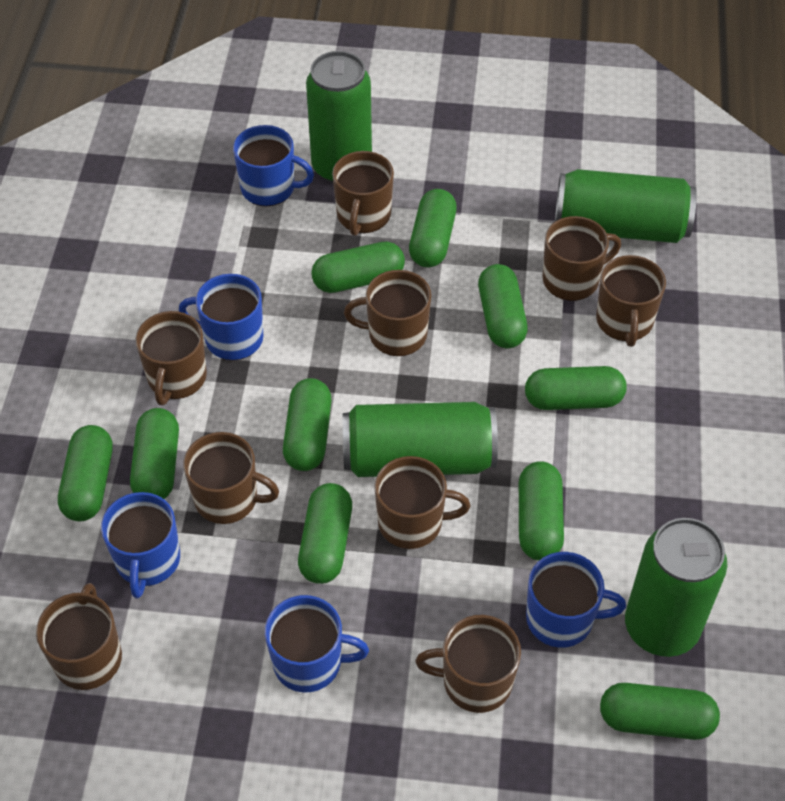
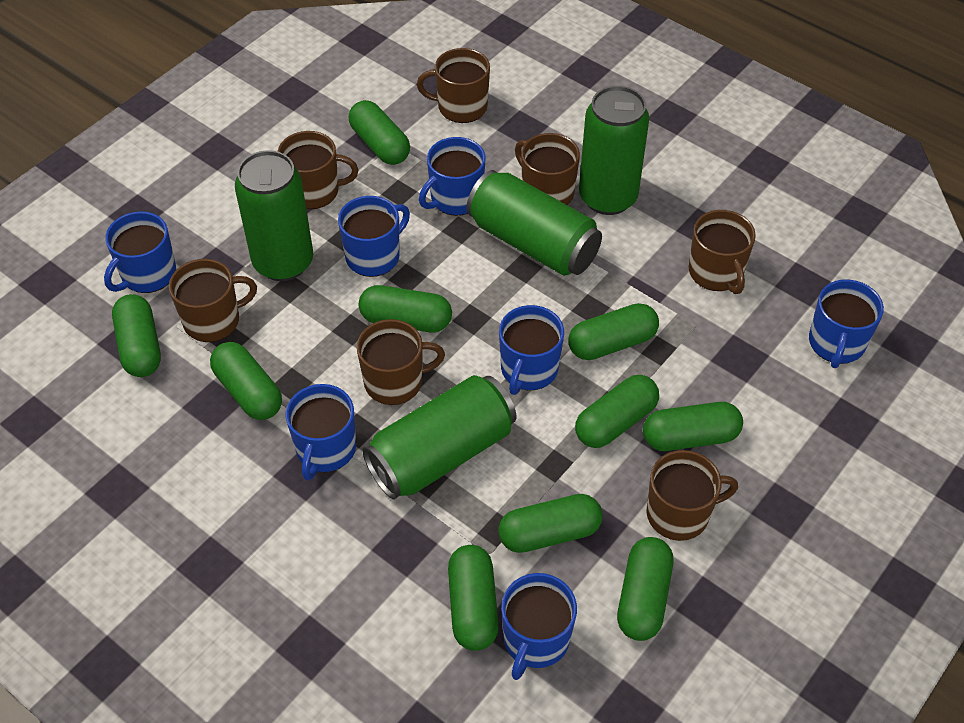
blue mug: 5 -> 7
brown mug: 9 -> 7

